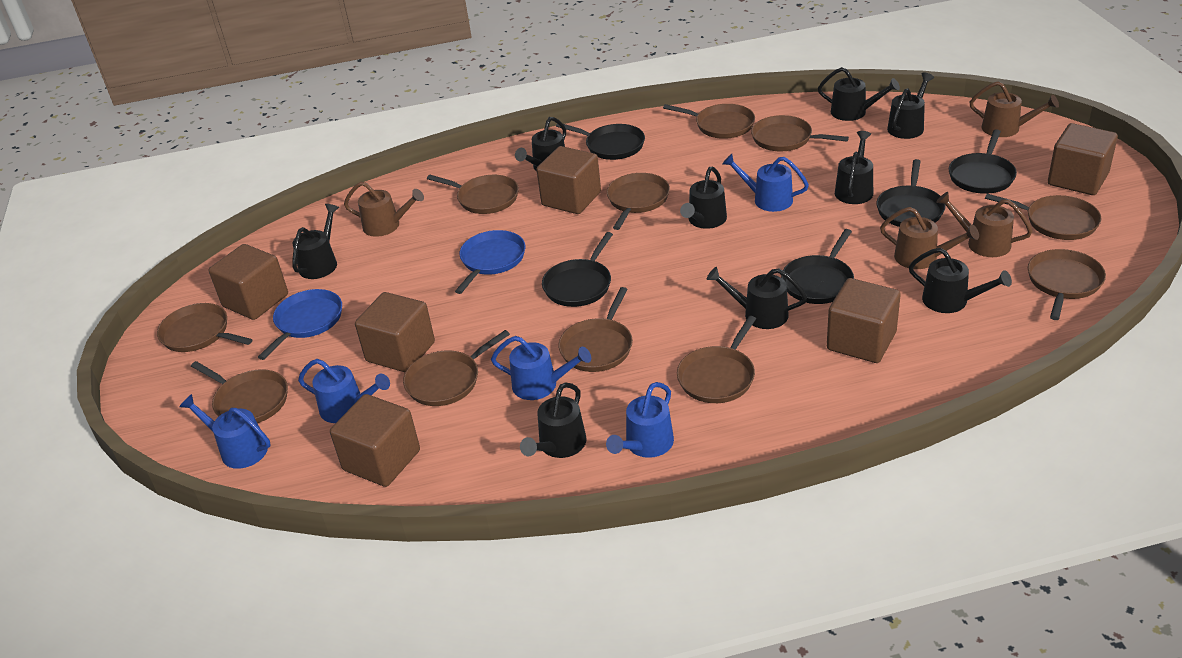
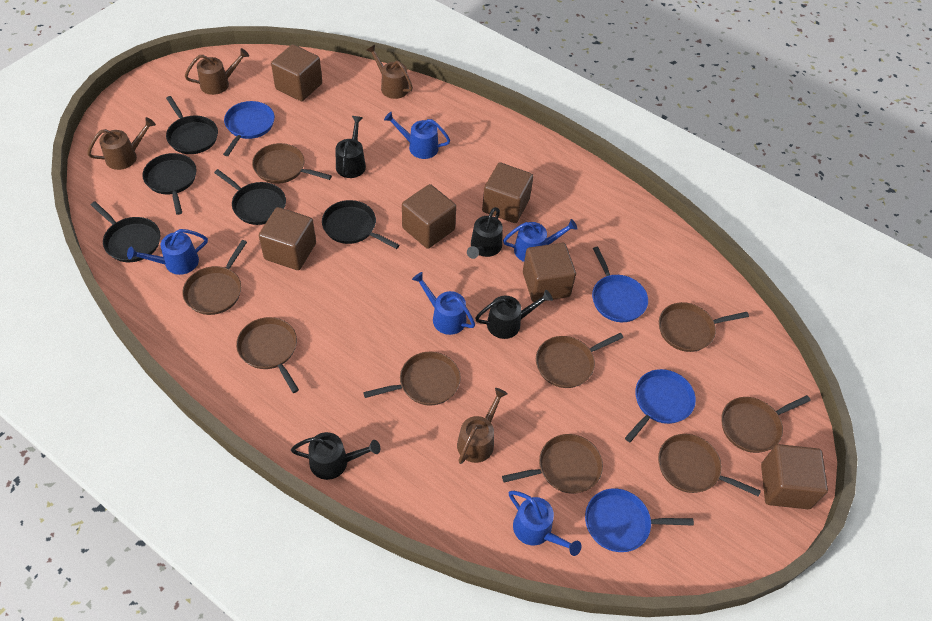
black watering can: 9 -> 4
blue pan: 2 -> 4
brown pan: 11 -> 9

